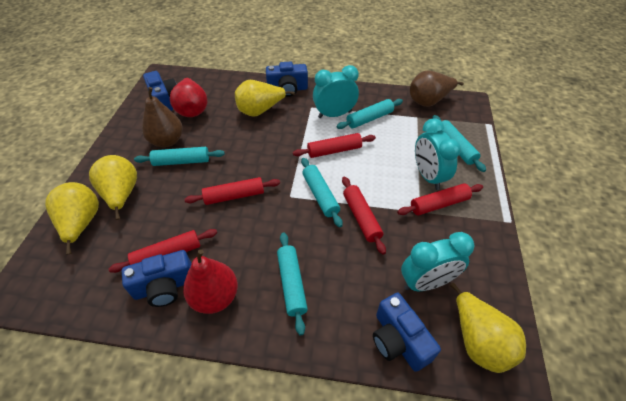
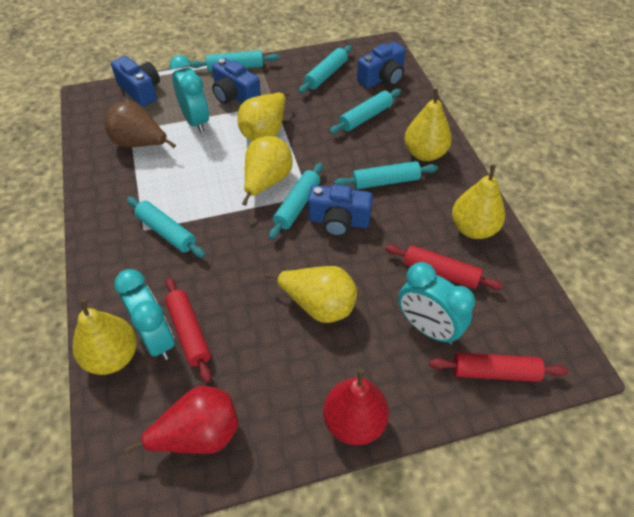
brown pear: 2 -> 1
red rolling pin: 5 -> 3
turquoise rolling pin: 5 -> 6
yellow pear: 4 -> 6

